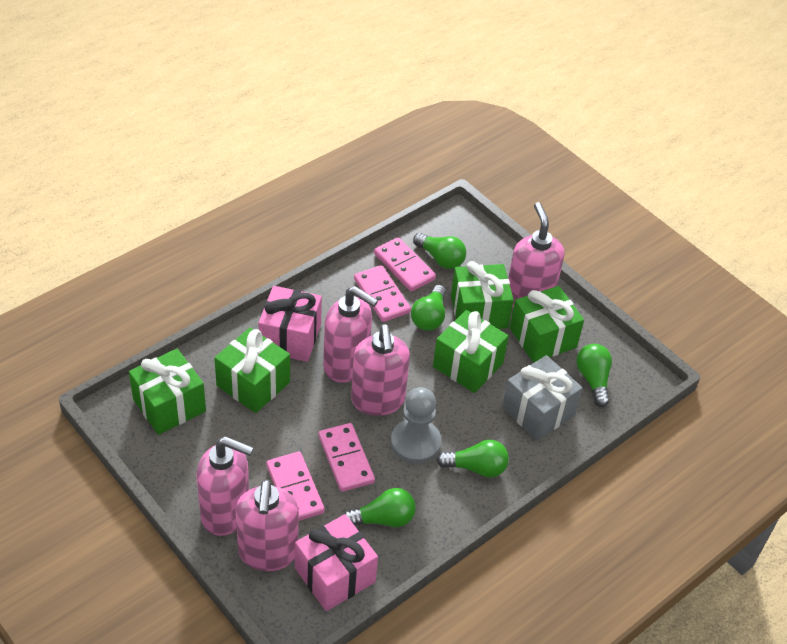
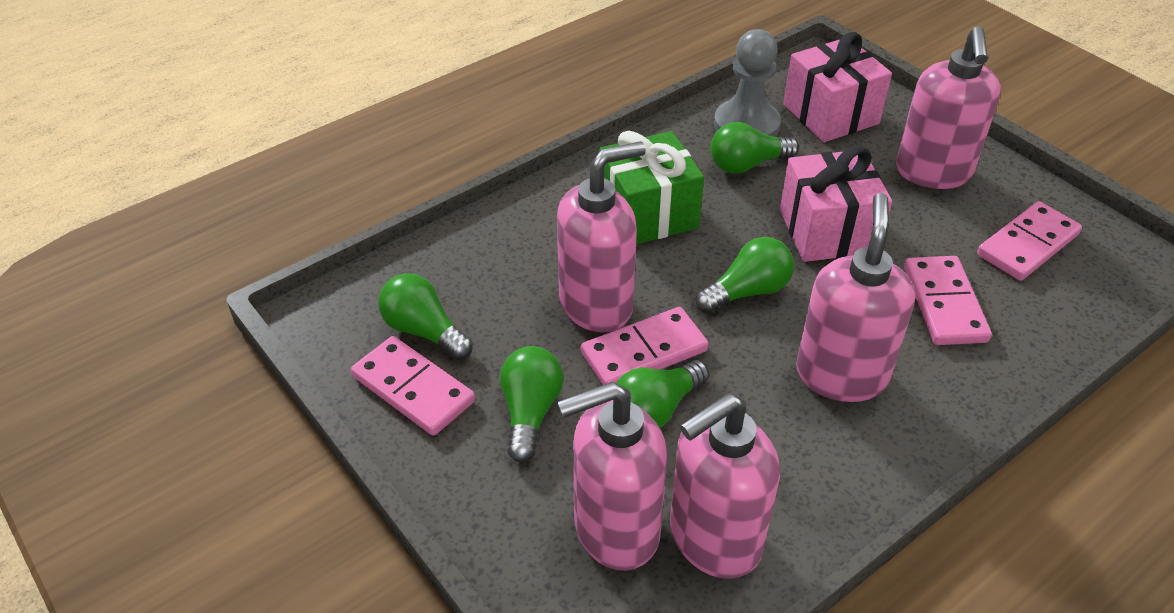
green gift: 5 -> 1
grey gift: 1 -> 0

